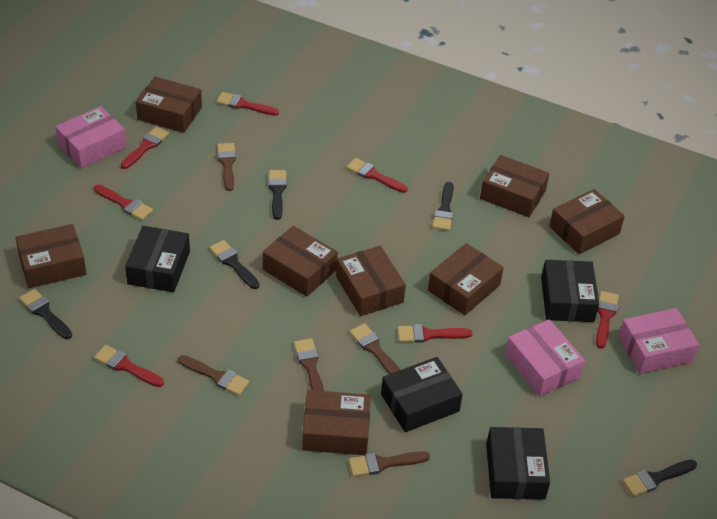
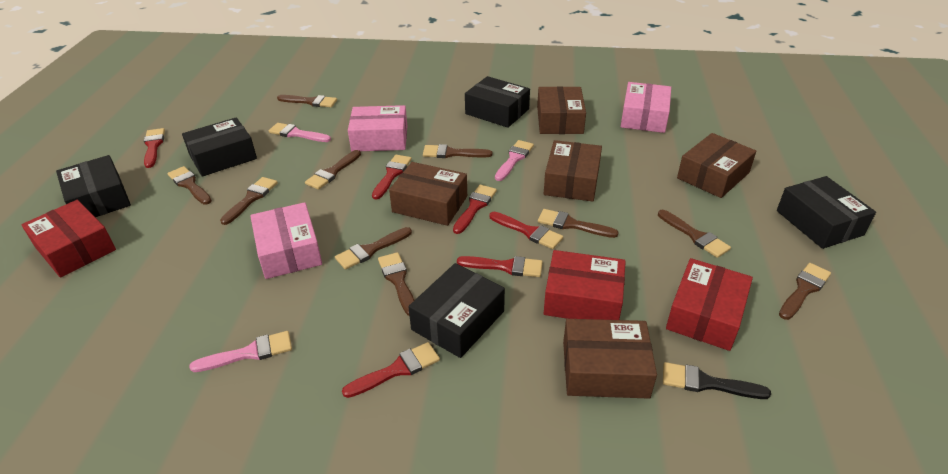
black box: 4 -> 5
black brush: 5 -> 1
brown box: 8 -> 5
brown brush: 5 -> 10
pink brush: 0 -> 3
red box: 0 -> 3
red brush: 7 -> 6

